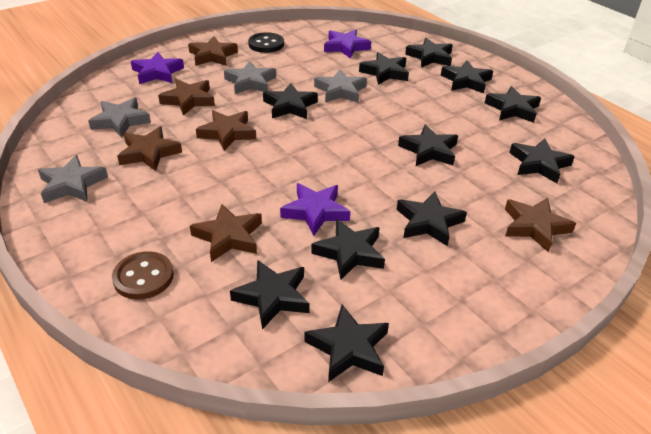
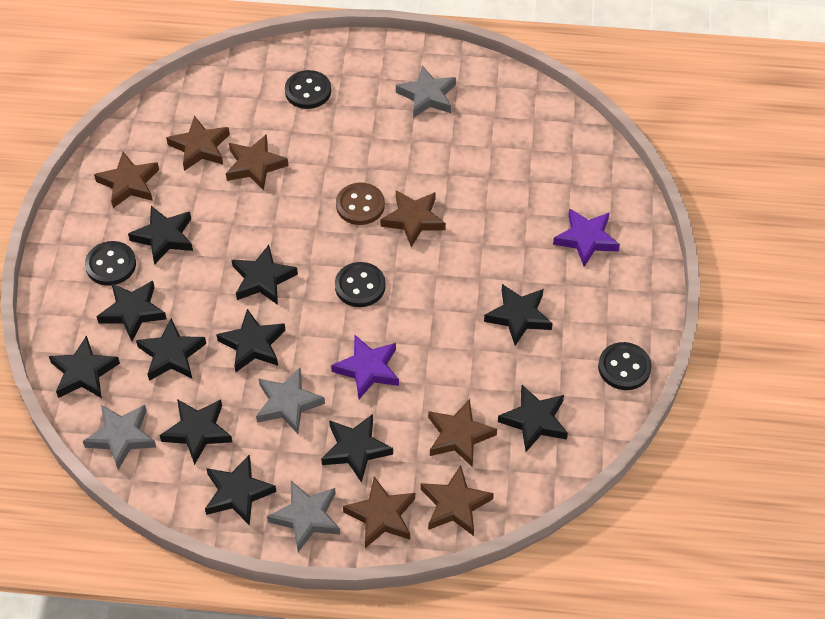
black button: 1 -> 4
brown star: 6 -> 7
purple star: 3 -> 2

